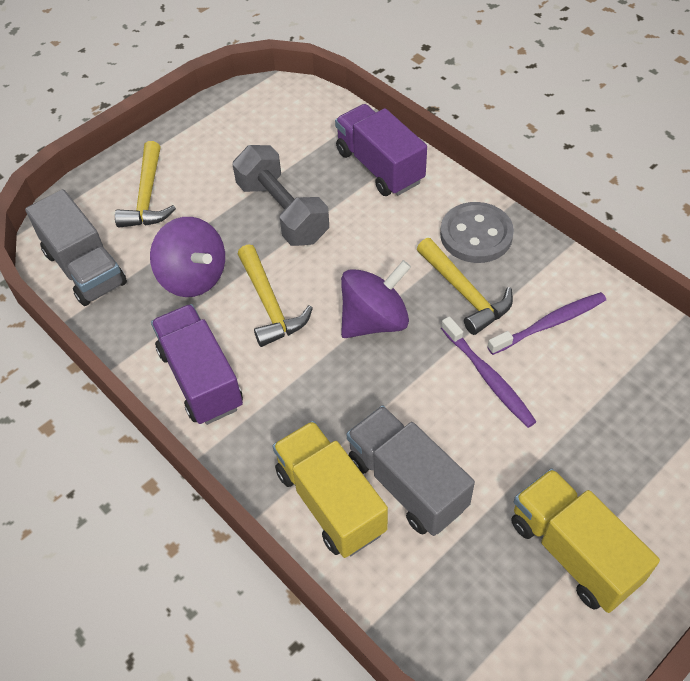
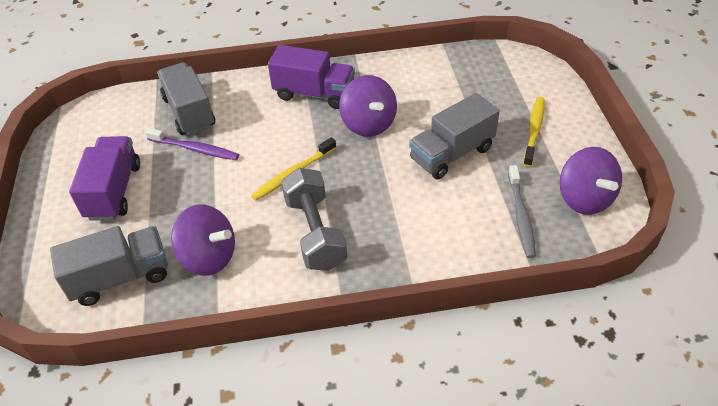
grey button: 1 -> 0
grey toothbrush: 0 -> 1
grey truck: 2 -> 3
purple spinning top: 2 -> 3
purple toothbrush: 2 -> 1
yellow hammer: 3 -> 0
yellow toothbrush: 0 -> 2
yellow truck: 2 -> 0

